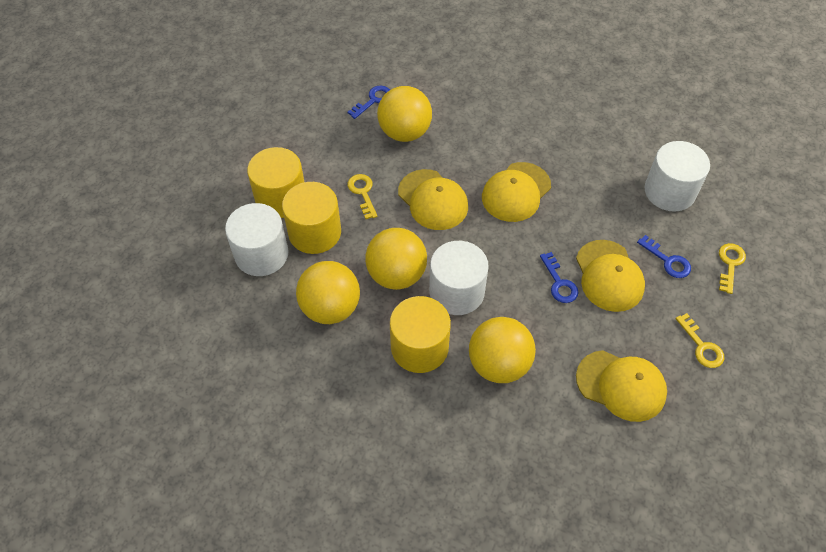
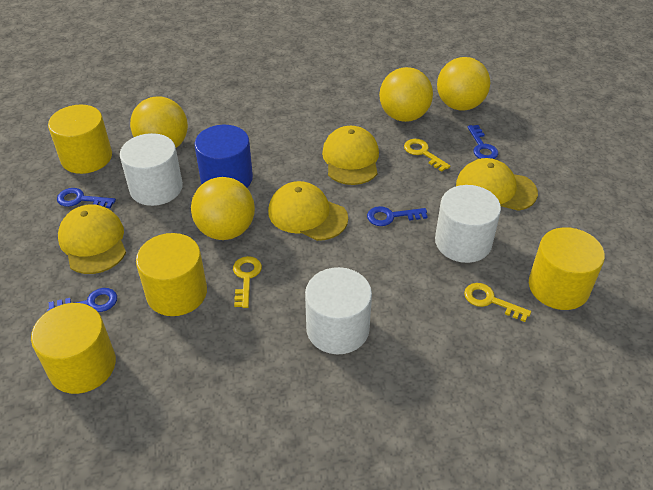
blue cylinder: 0 -> 1
blue key: 3 -> 4
yellow cylinder: 3 -> 4

